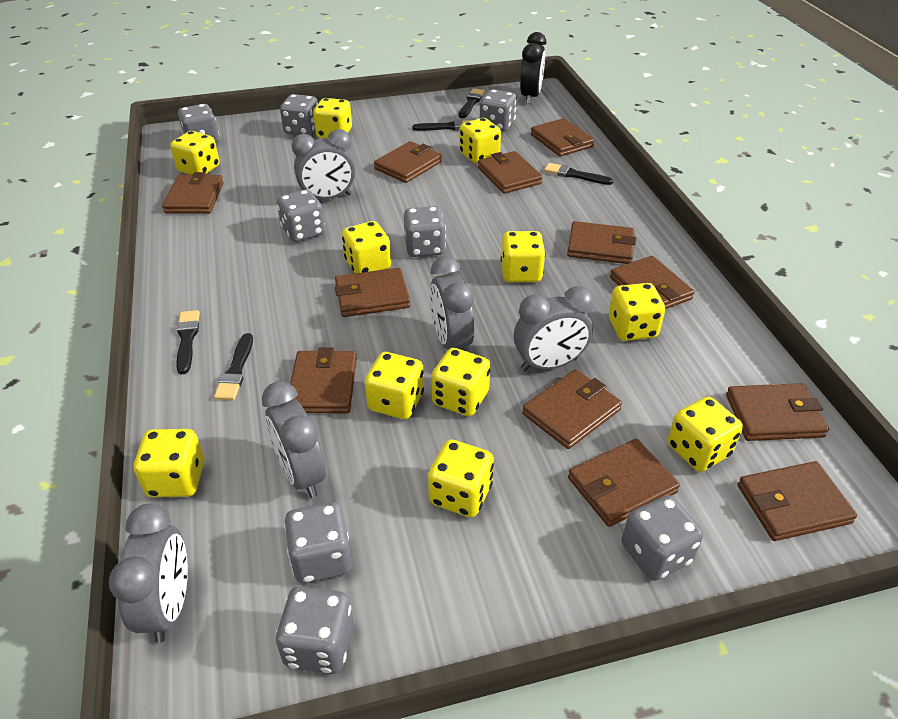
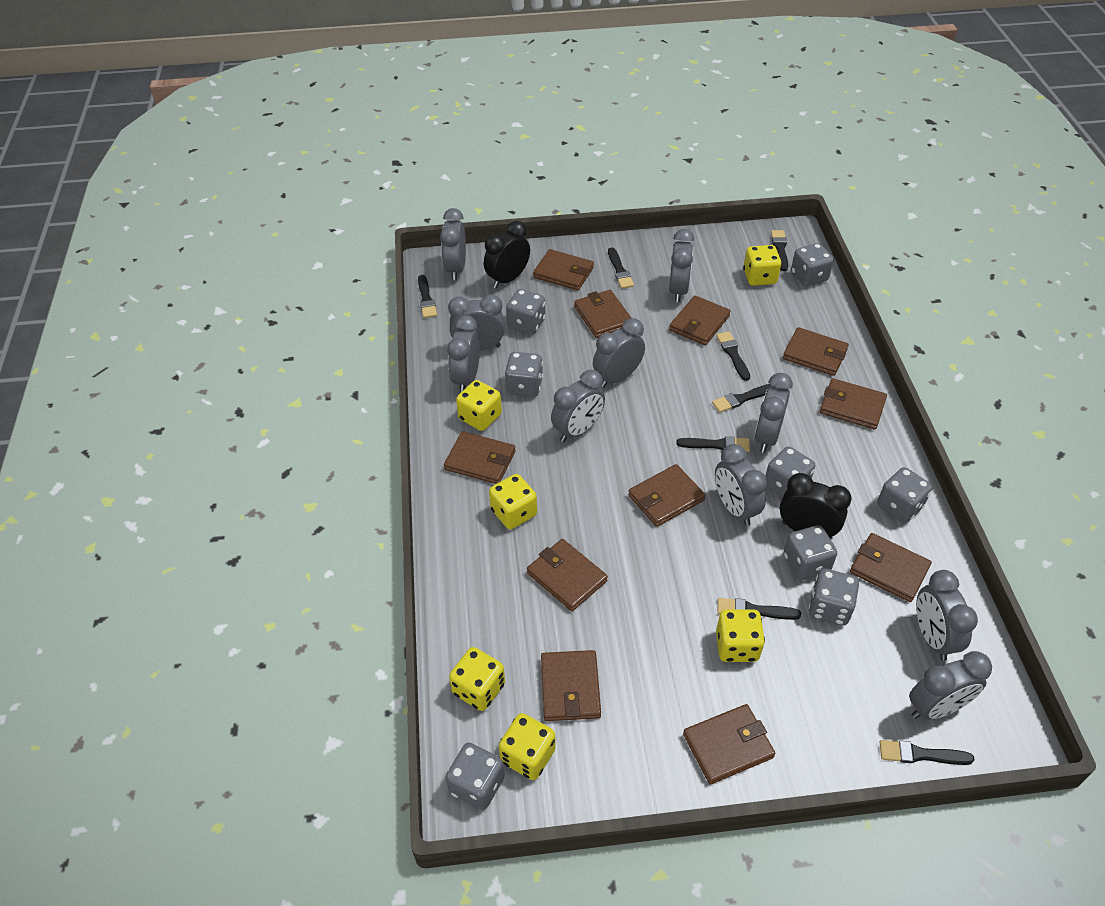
black brush: 5 -> 8
black clock: 1 -> 2
brown wallet: 12 -> 11
grey clock: 5 -> 10
yellow dice: 11 -> 6

